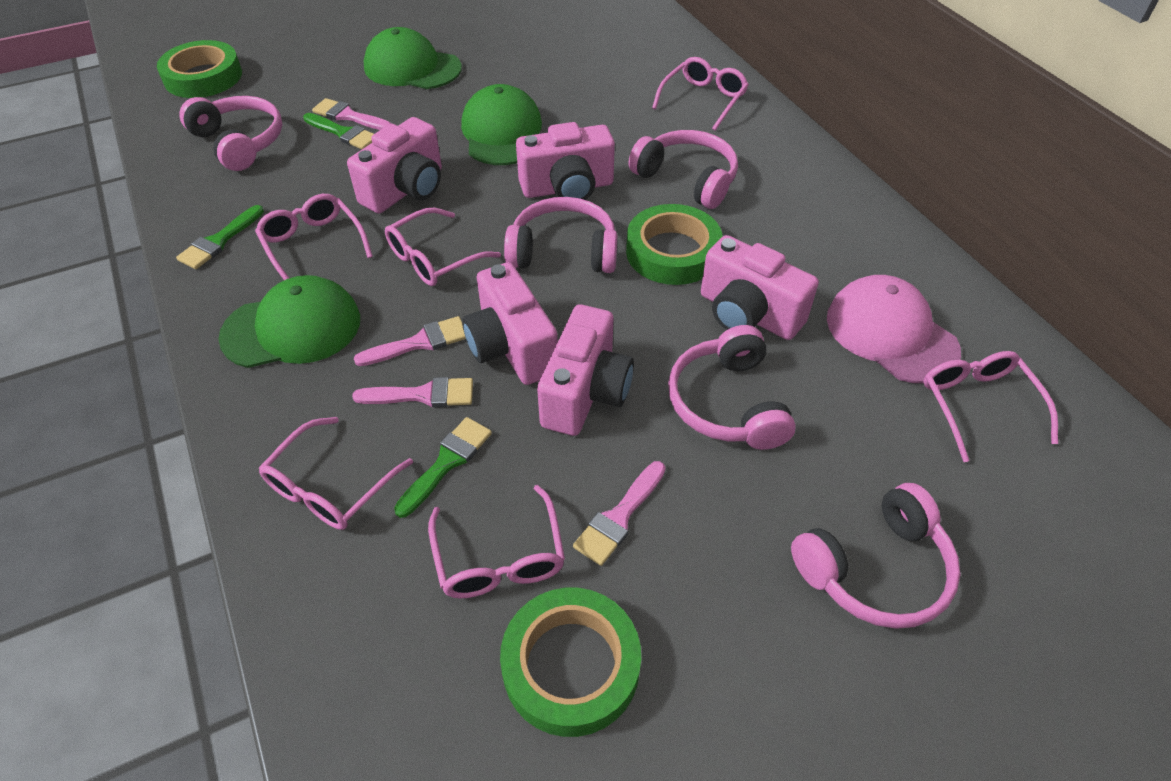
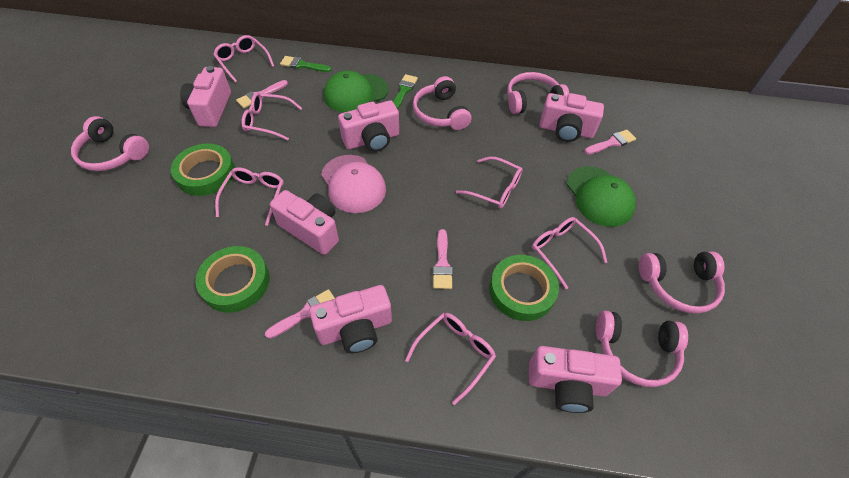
green brush: 3 -> 2
green cap: 3 -> 2
pink camera: 5 -> 6

